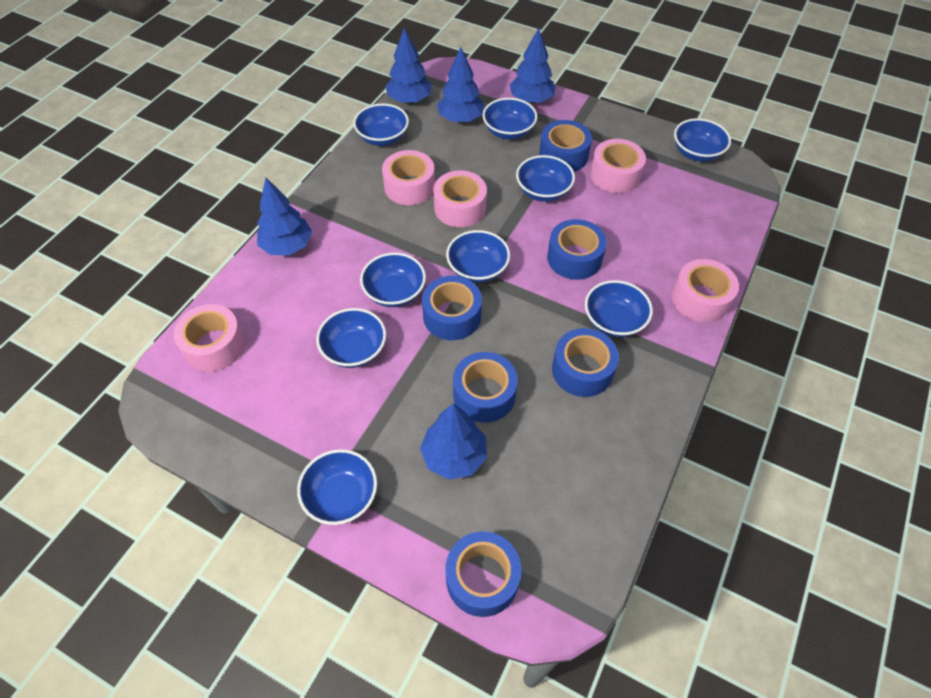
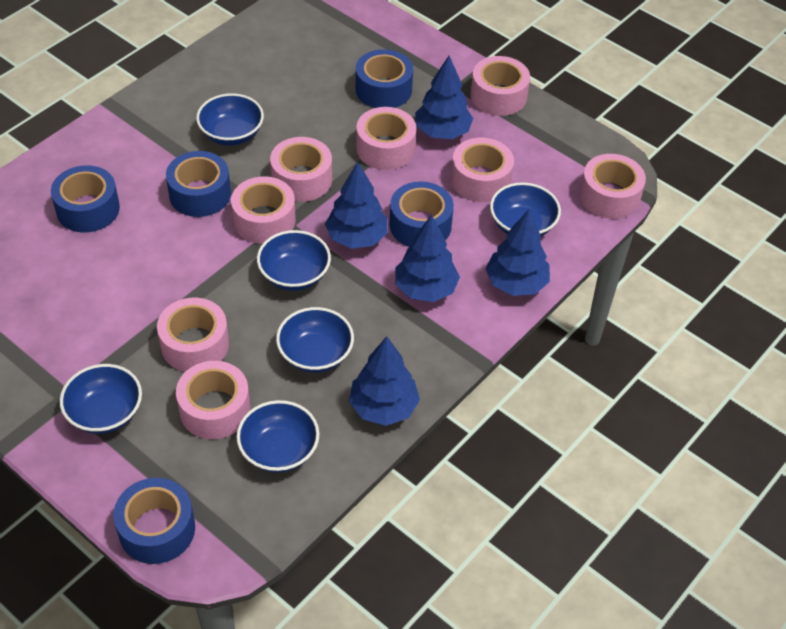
blue bowl: 9 -> 6
blue tape: 6 -> 5
pink tape: 5 -> 8

